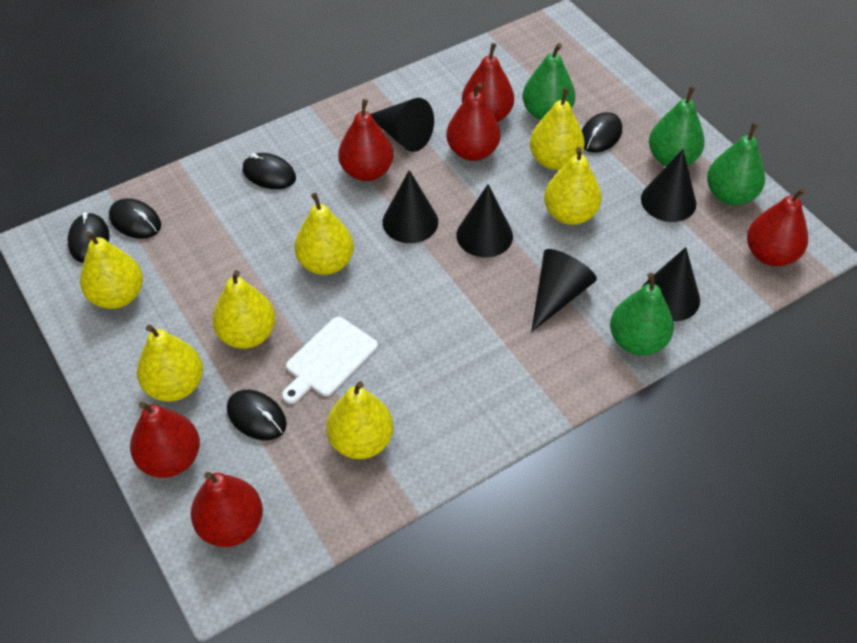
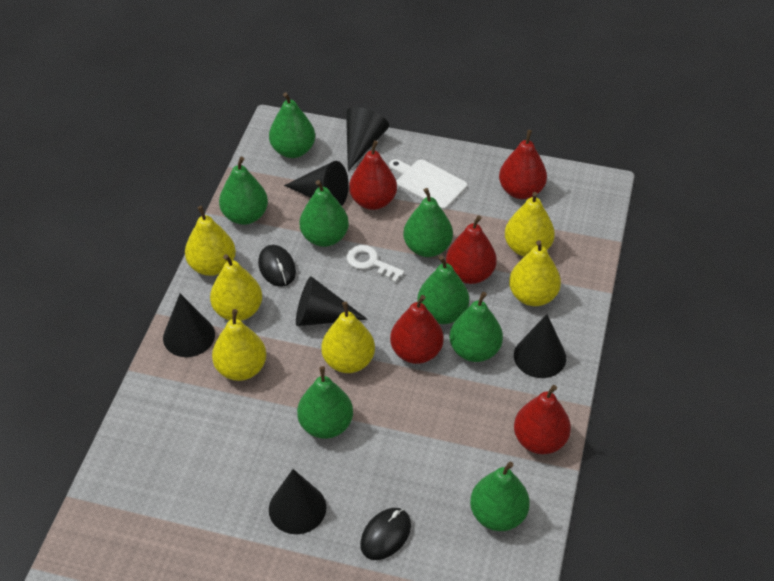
black mouse: 5 -> 2
green pear: 4 -> 8
red pear: 6 -> 5
white key: 0 -> 1
yellow pear: 7 -> 6

